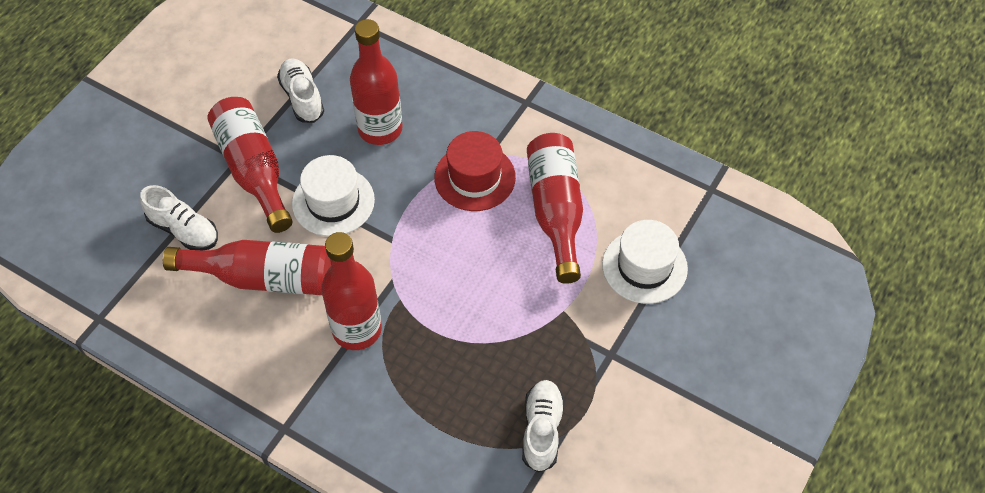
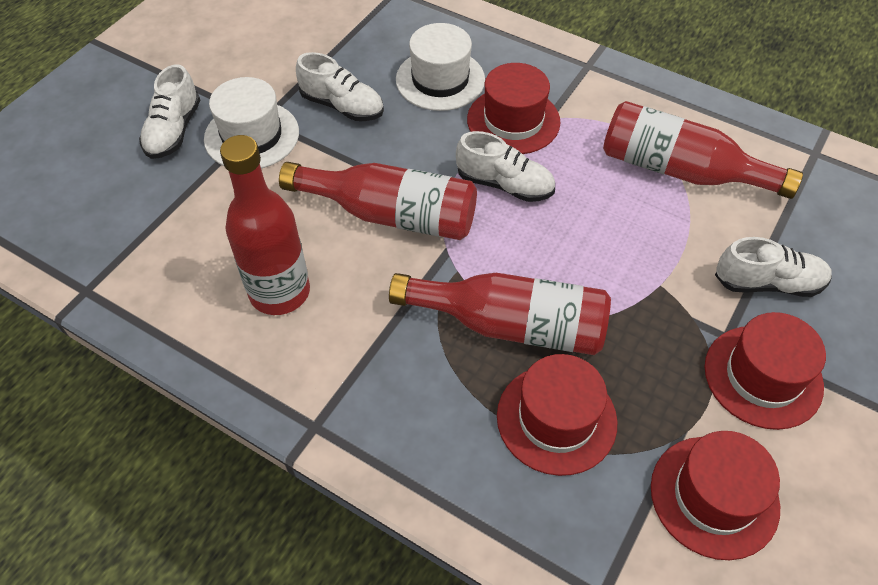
red bottle: 5 -> 4
red hat: 1 -> 4
white shoe: 3 -> 4

